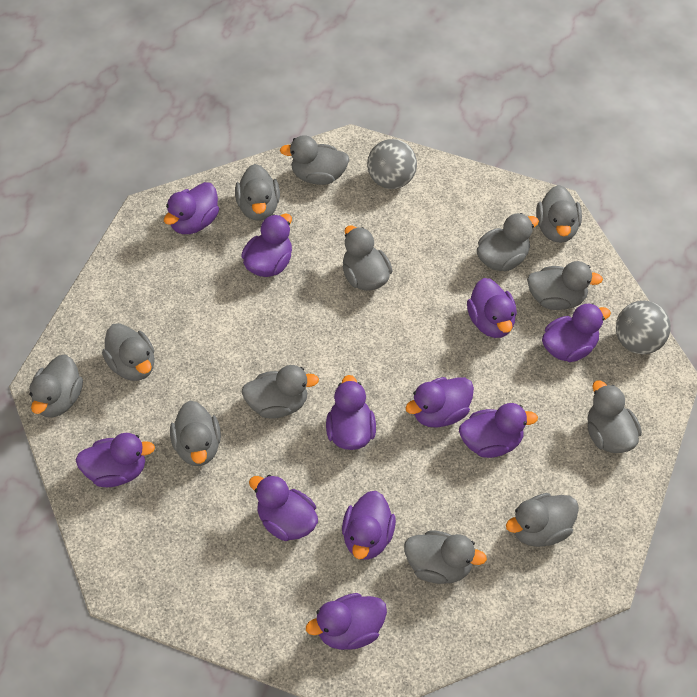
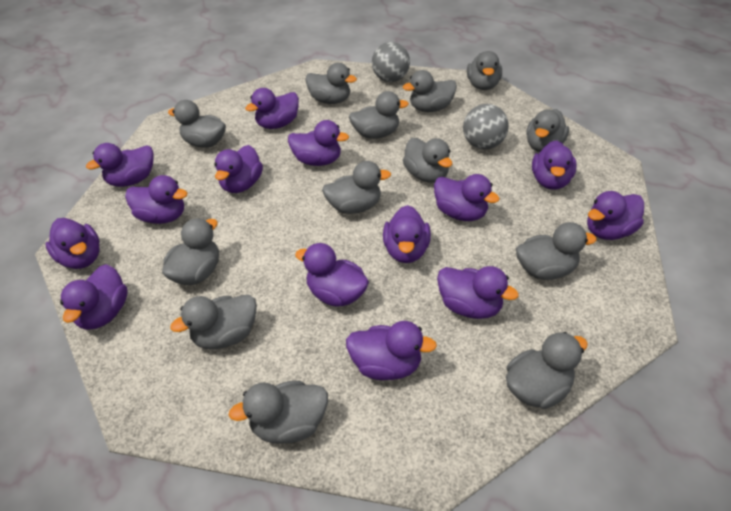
purple duck: 11 -> 14

